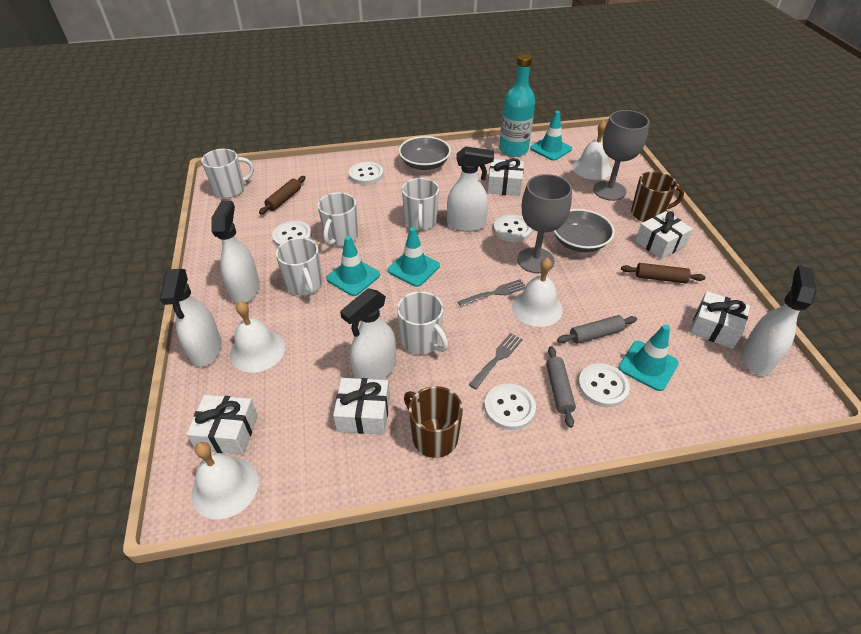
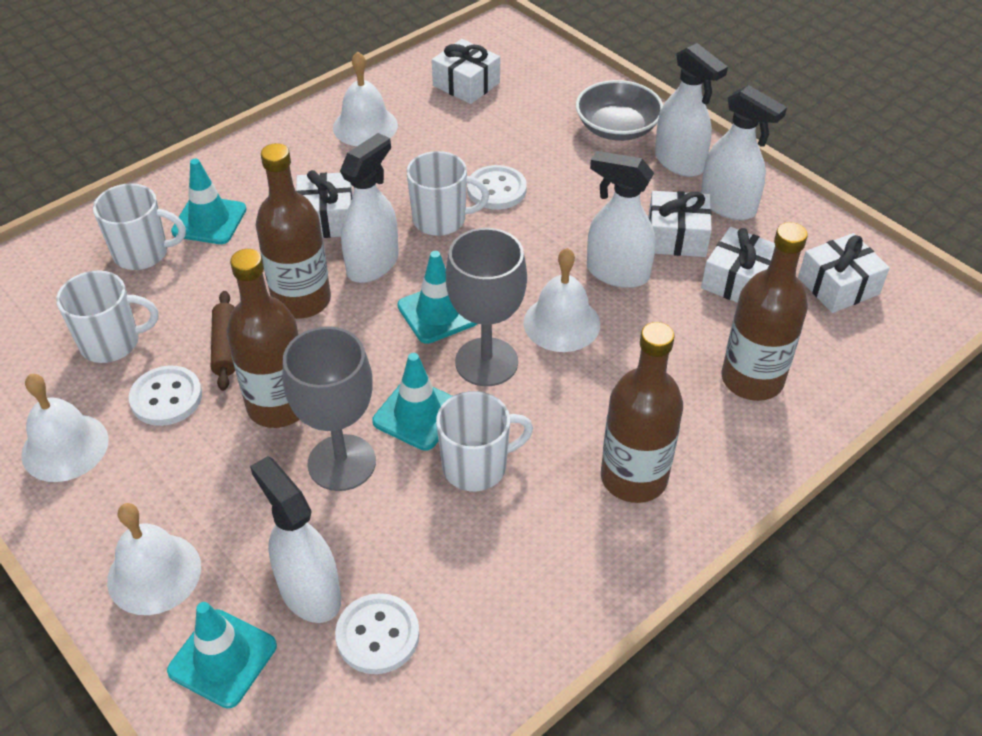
brown bottle: 0 -> 4
brown mug: 2 -> 0
brown rolling pin: 2 -> 1
grey bowl: 2 -> 1
grey fork: 2 -> 0
grey rolling pin: 2 -> 0
turquoise bottle: 1 -> 0
white button: 5 -> 3
white mug: 5 -> 4

